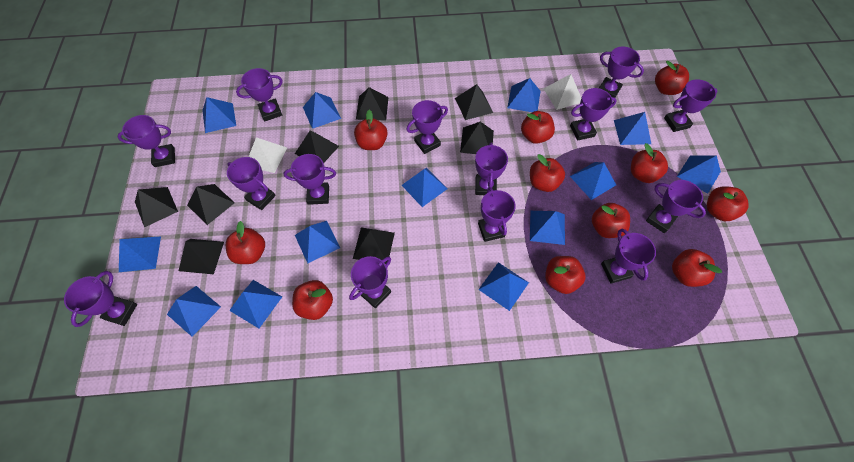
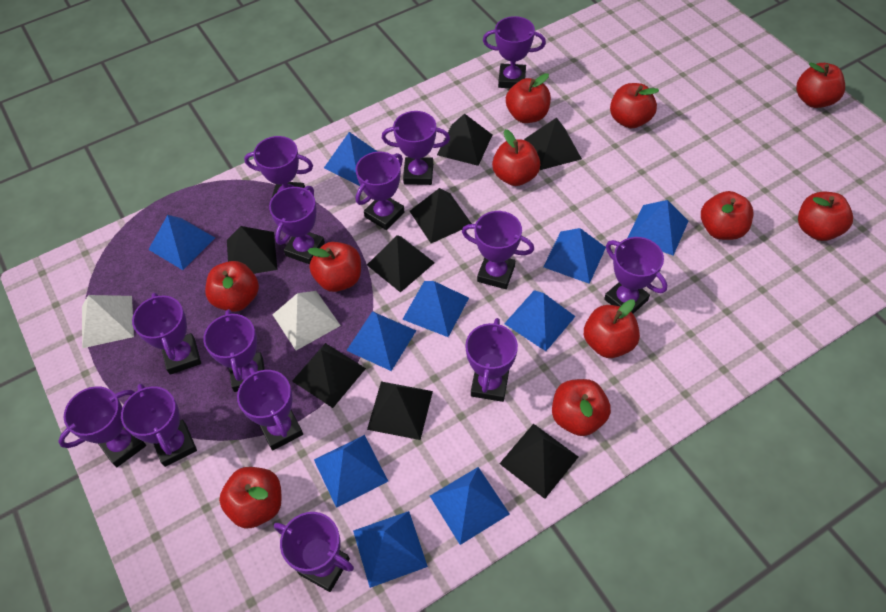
blue pyramid: 13 -> 10

